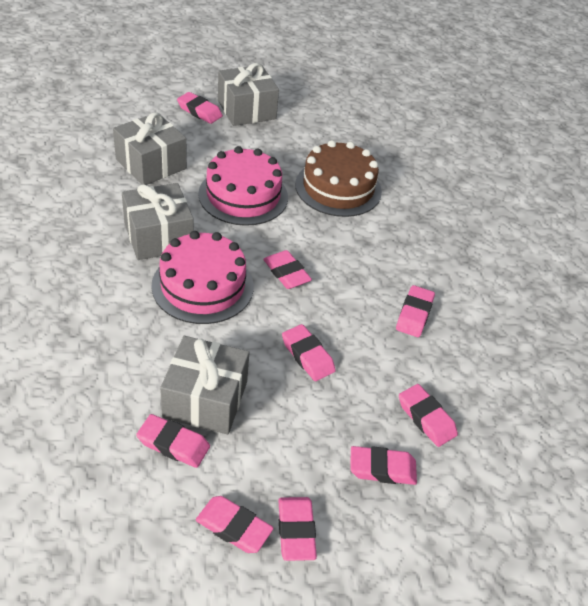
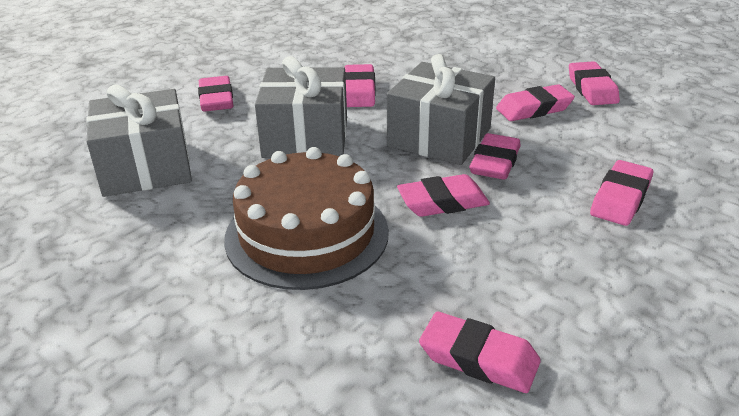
grey gift: 4 -> 3
pink cake: 2 -> 0
pink eraser: 9 -> 8

